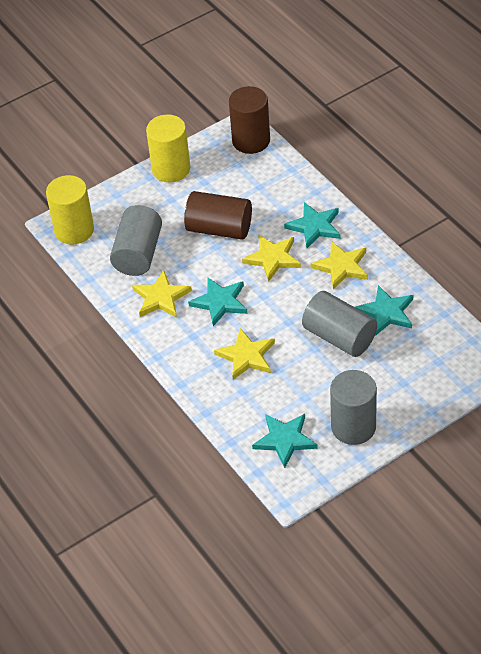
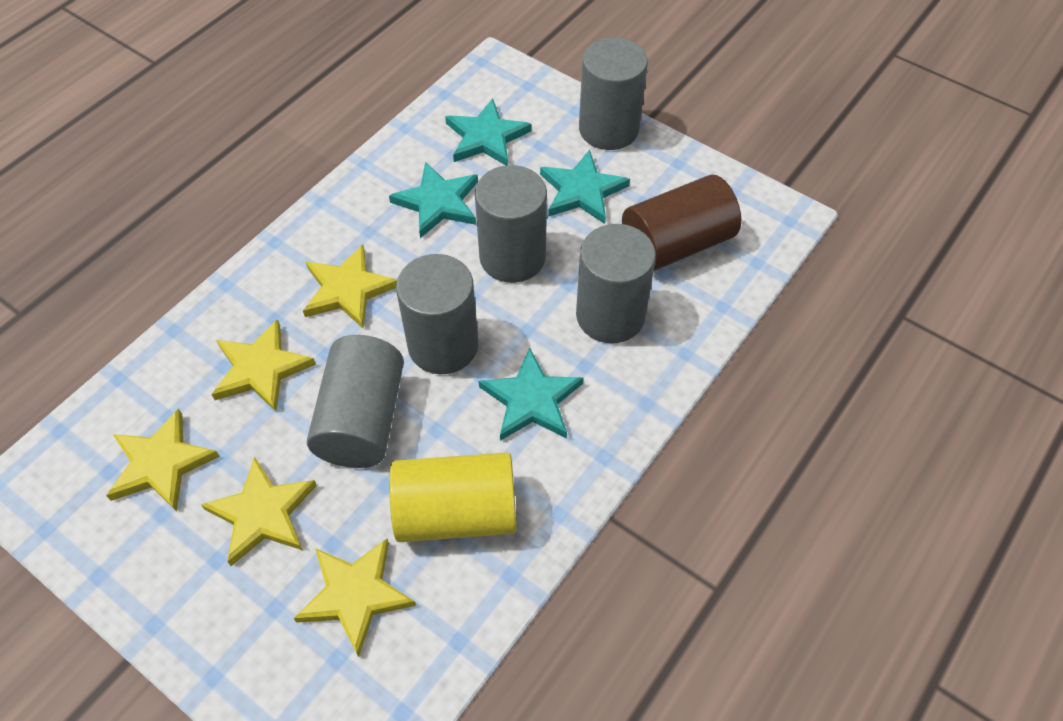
brown cylinder: 2 -> 1
grey cylinder: 3 -> 5
yellow cylinder: 2 -> 1
yellow star: 4 -> 5

